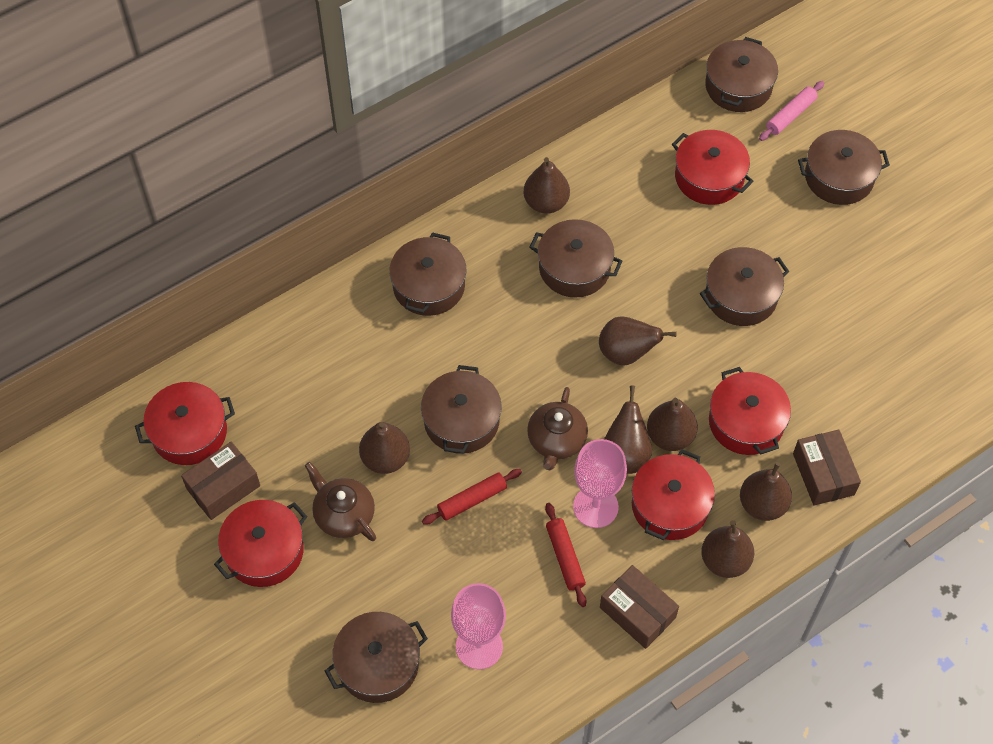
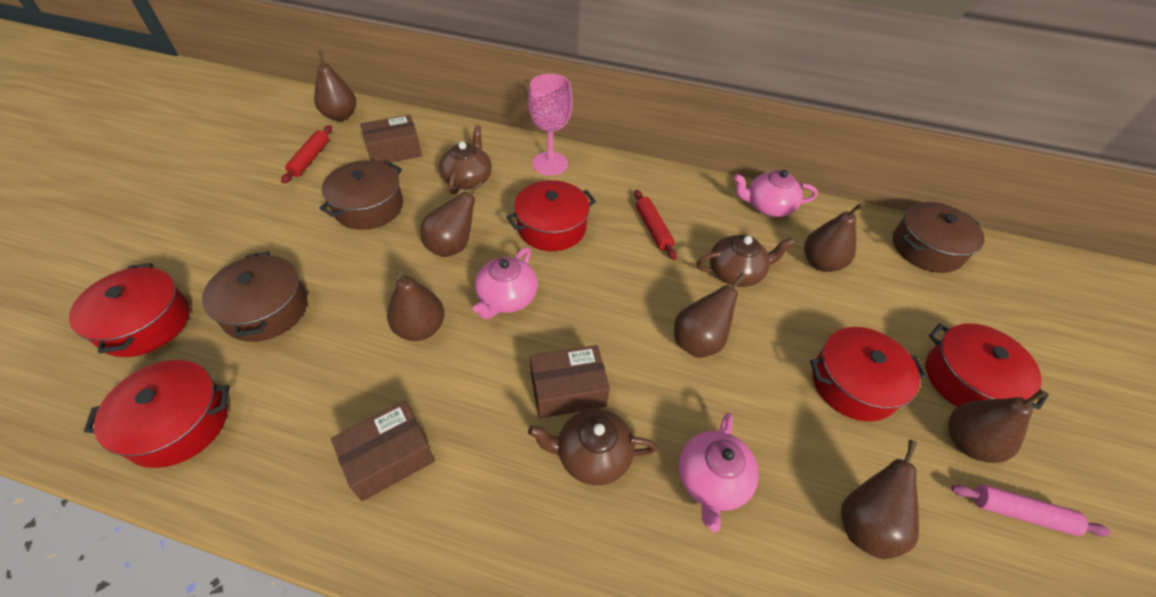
brown pot: 7 -> 3
brown teapot: 2 -> 3
pink goblet: 2 -> 1
pink teapot: 0 -> 3

